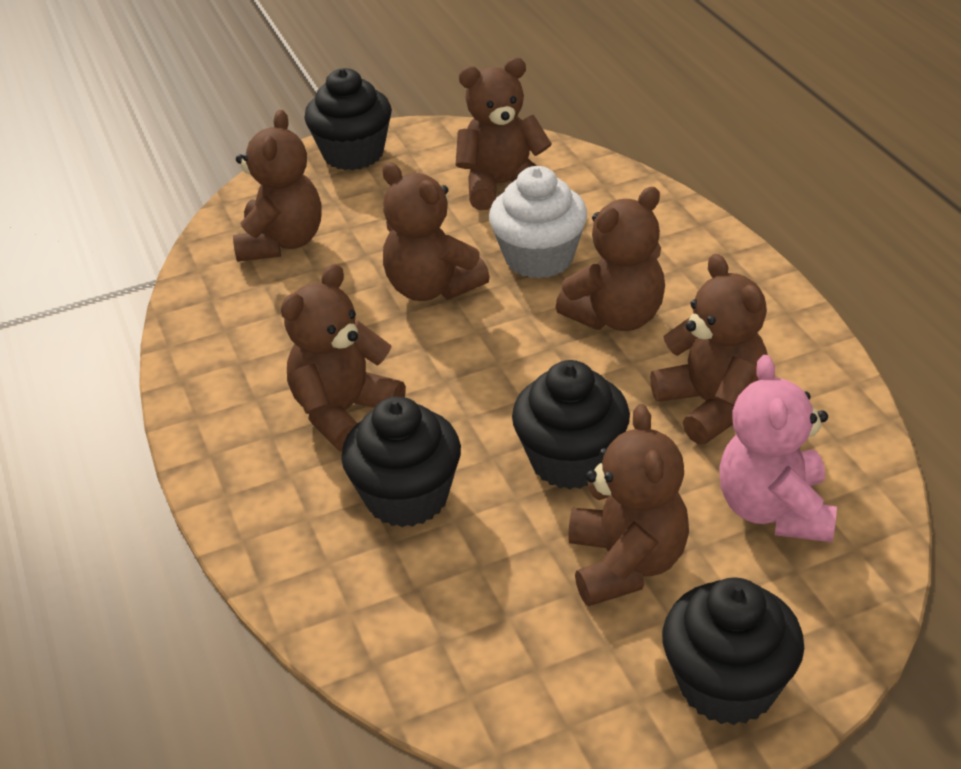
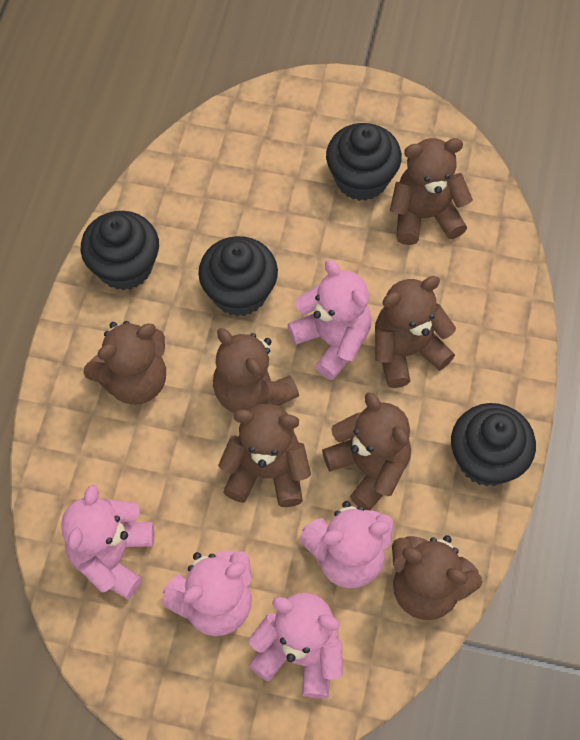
pink teddy bear: 1 -> 5
white cupcake: 1 -> 0

